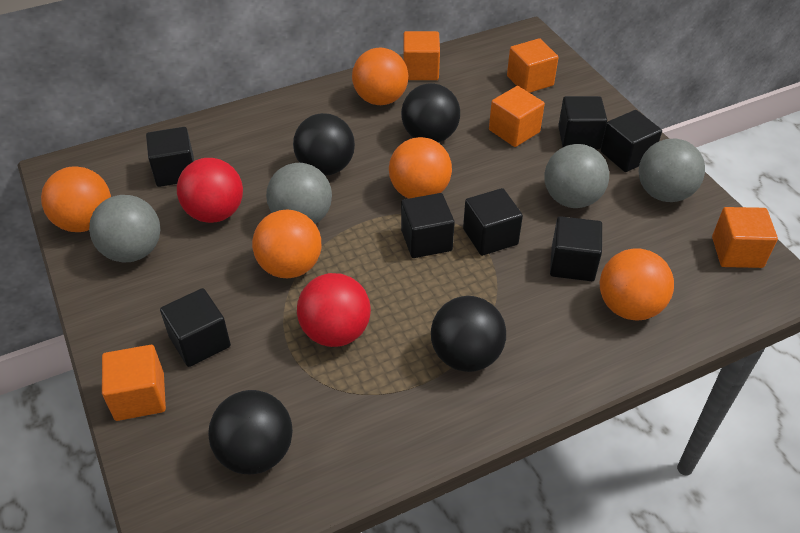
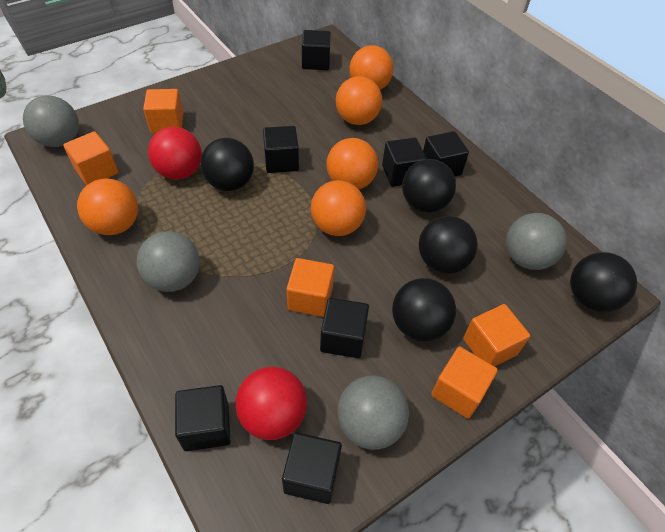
black ball: 4 -> 5

